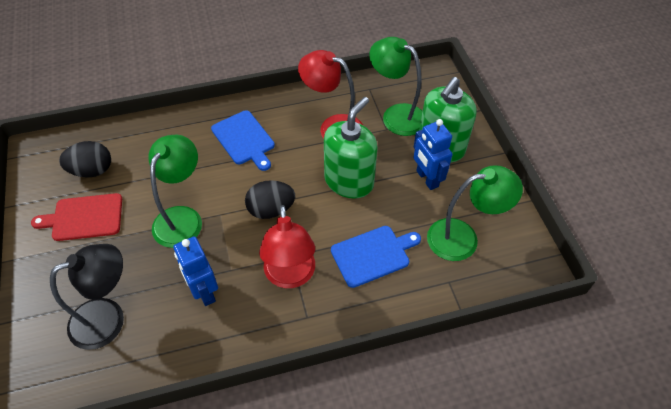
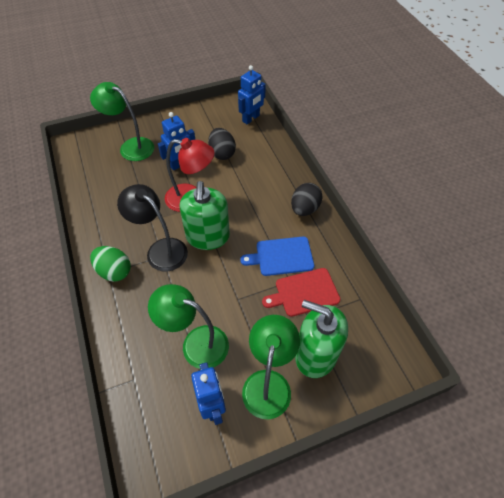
blue cutting board: 2 -> 1
blue robot: 2 -> 3
green egg: 0 -> 1
red lamp: 2 -> 1

